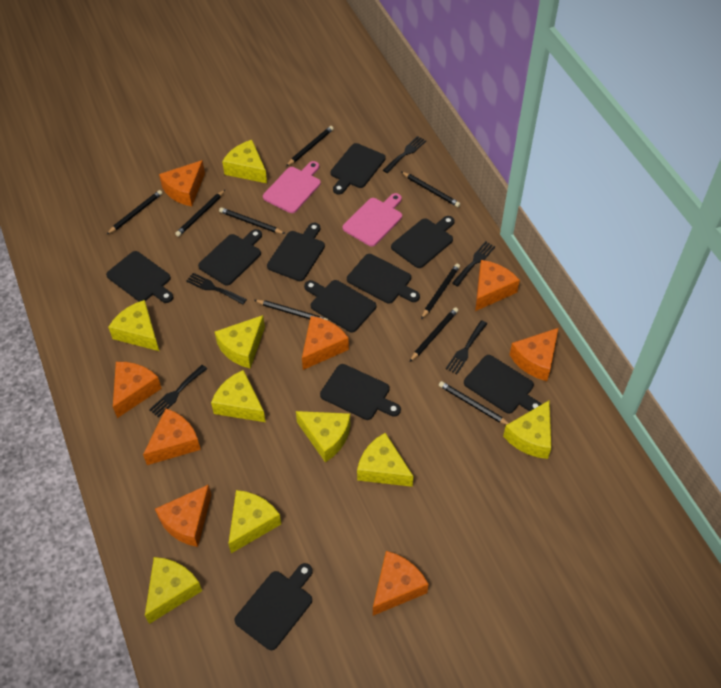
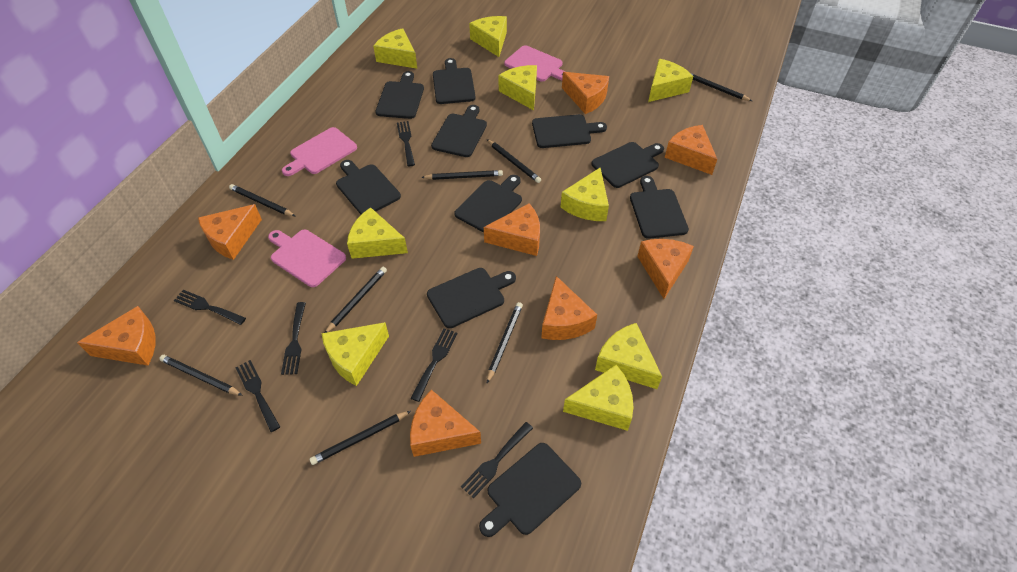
black fork: 5 -> 6
black pencil: 9 -> 8
pink cutting board: 2 -> 3

